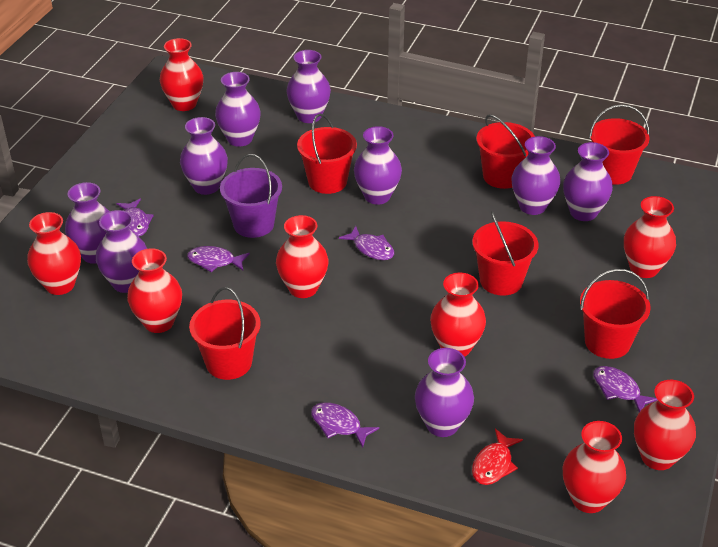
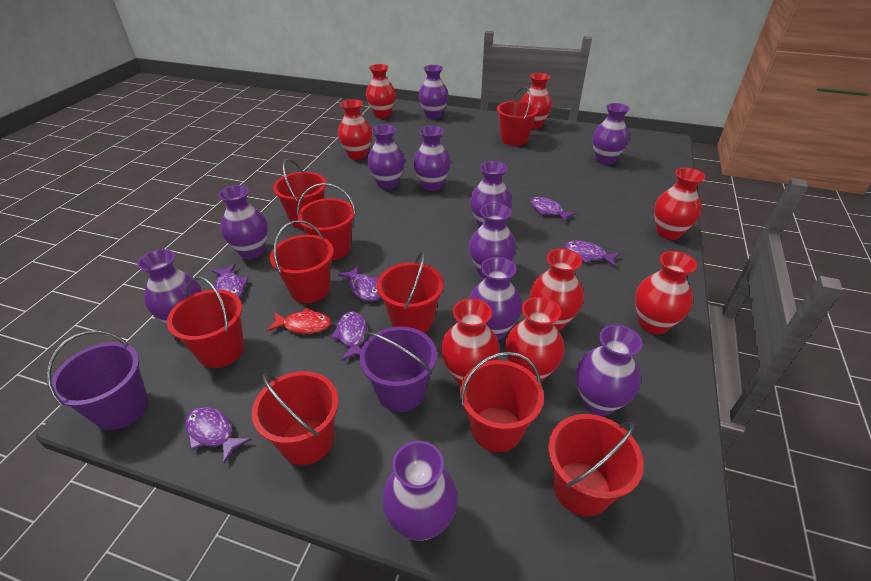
purple bucket: 1 -> 2
purple fish: 5 -> 6
purple vase: 9 -> 11
red bucket: 6 -> 9

